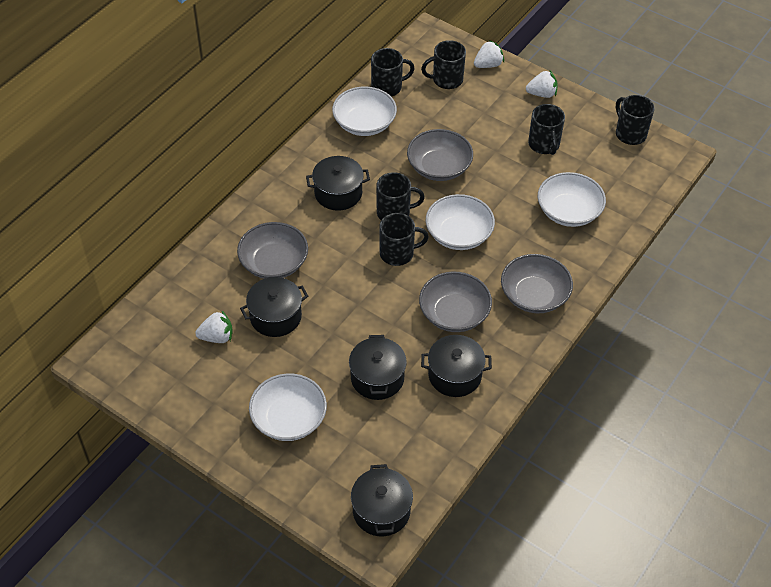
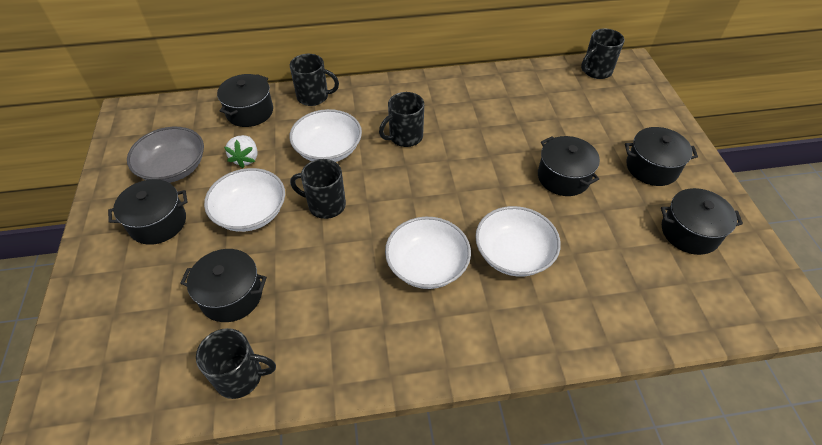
black mug: 6 -> 5
black pot: 5 -> 6
grey bowl: 4 -> 1
white strawberry: 3 -> 1

